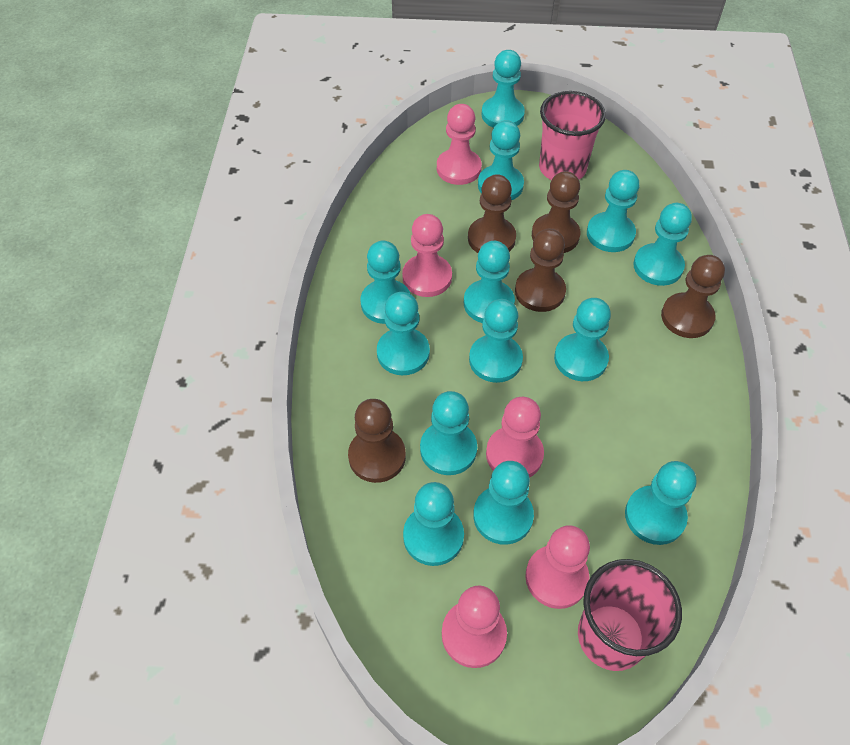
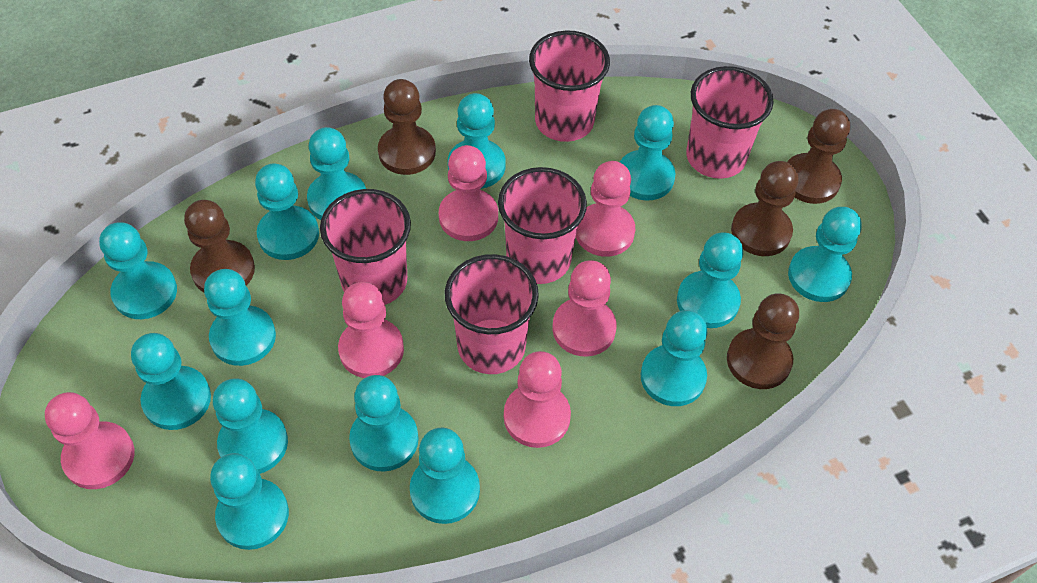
pink cup: 2 -> 5
pink pawn: 5 -> 6
turquoise pawn: 13 -> 14

